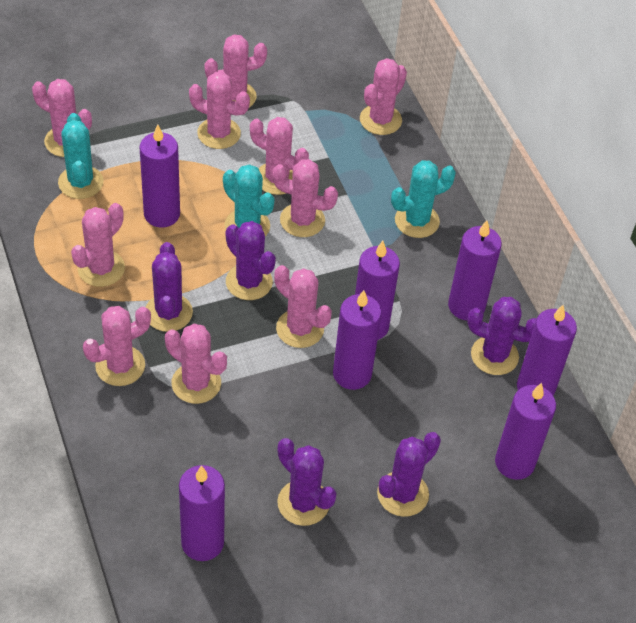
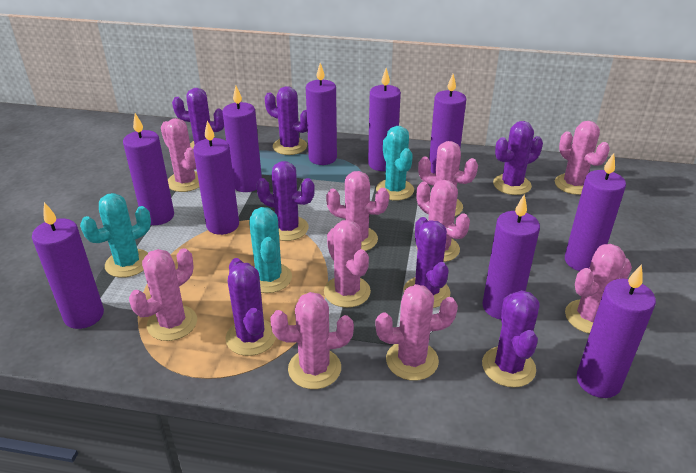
purple cactus: 5 -> 7
purple candle: 7 -> 10

